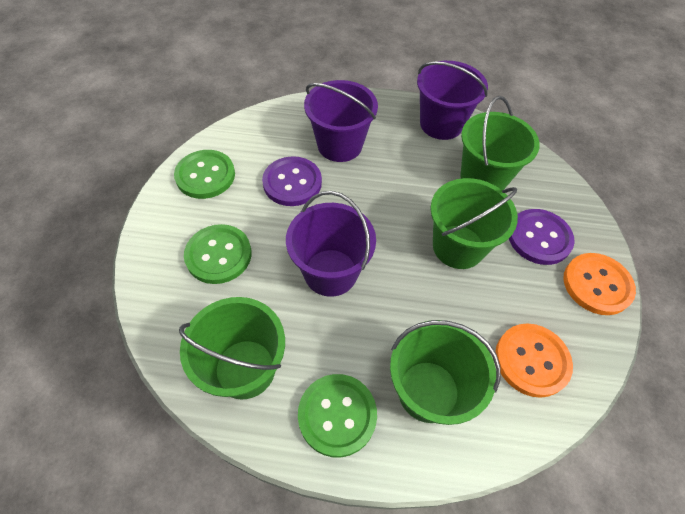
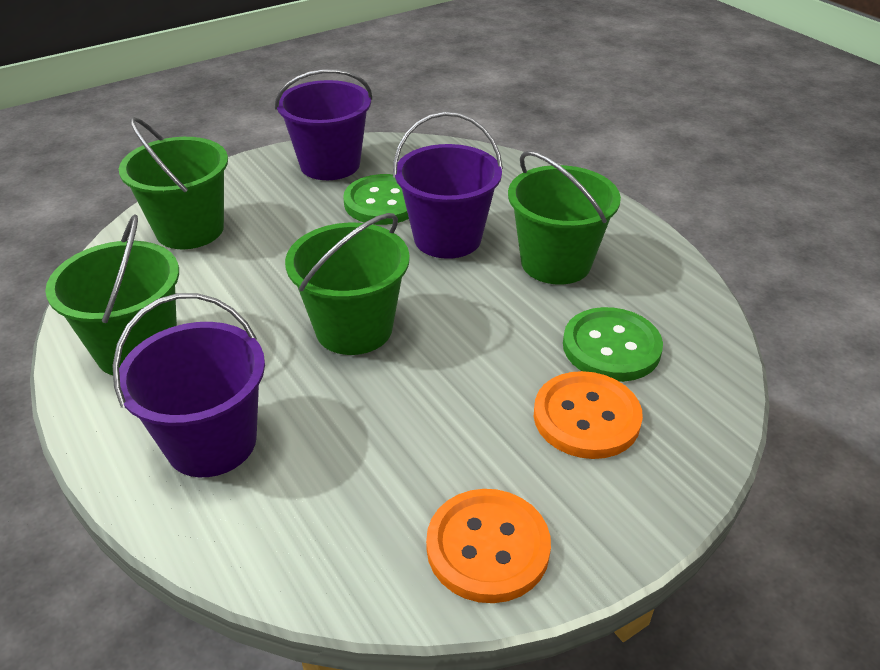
green button: 3 -> 2
purple button: 2 -> 0

